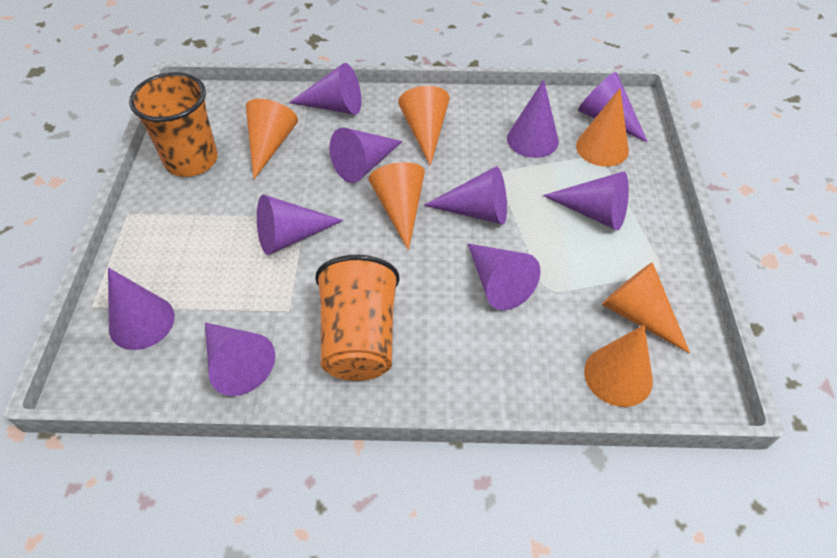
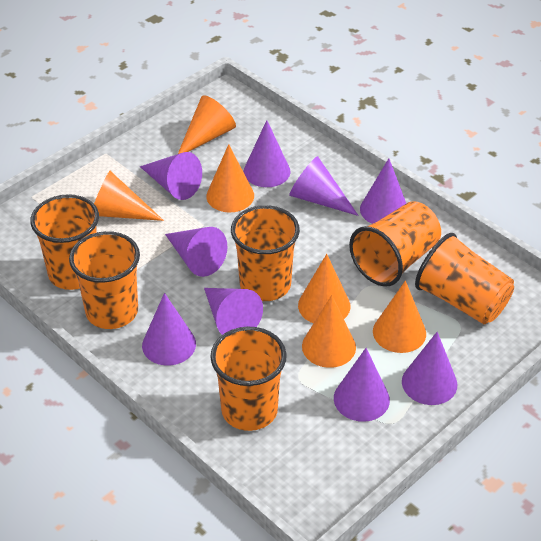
orange cup: 2 -> 6
purple cone: 10 -> 9

